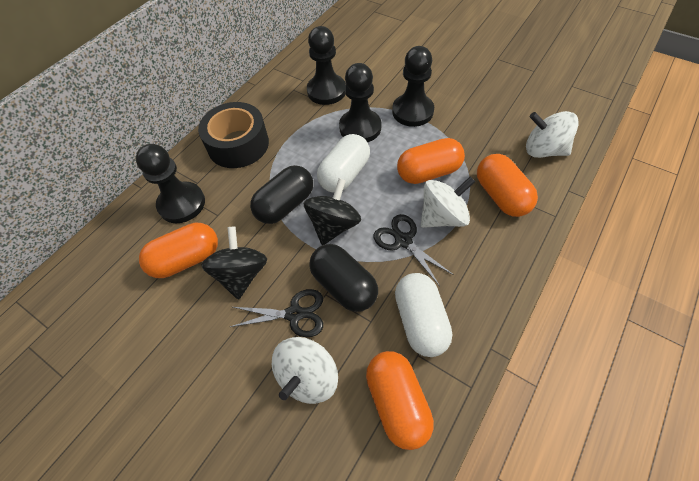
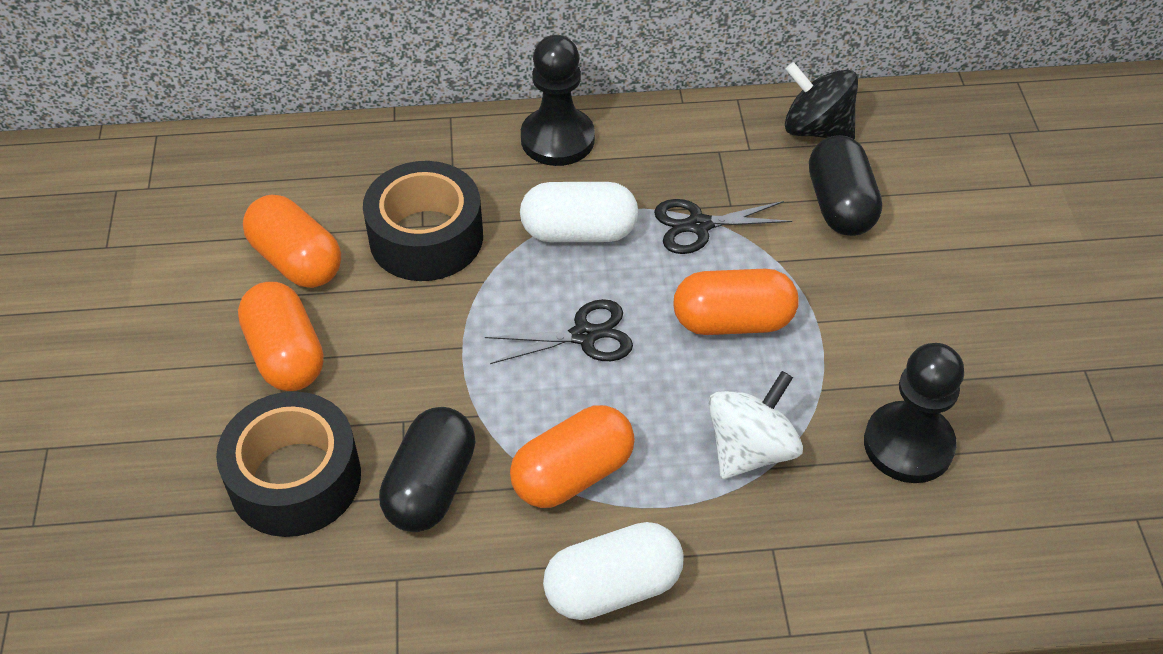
black pawn: 4 -> 2
black spinning top: 2 -> 1
black tape: 1 -> 2
white spinning top: 3 -> 1

